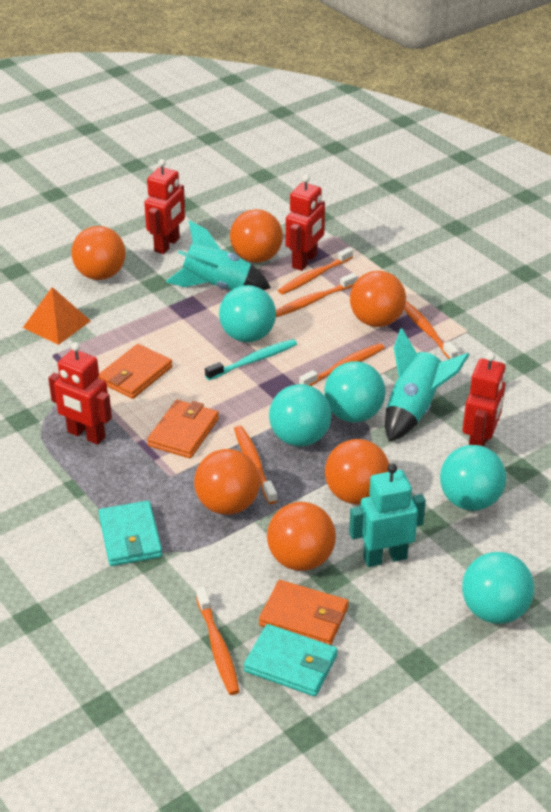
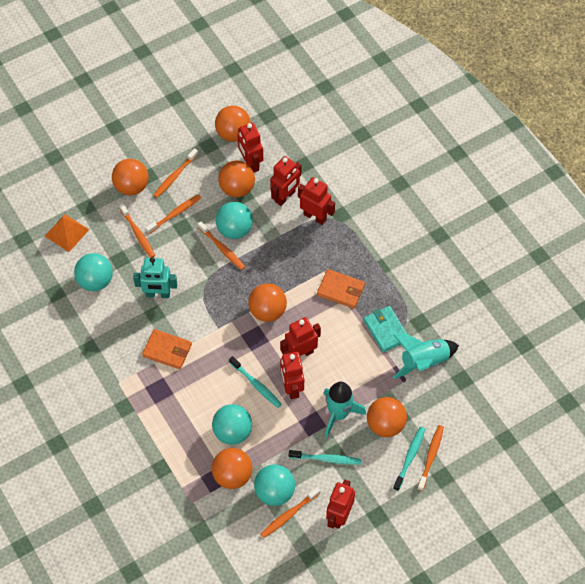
orange wallet: 3 -> 2
red robot: 4 -> 6
turquoise ball: 5 -> 4
turquoise toothbrush: 1 -> 3
turquoise wallet: 2 -> 1

